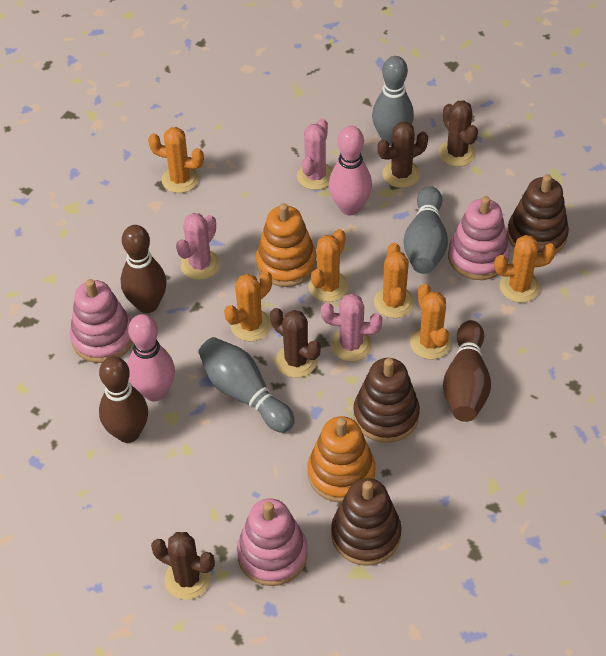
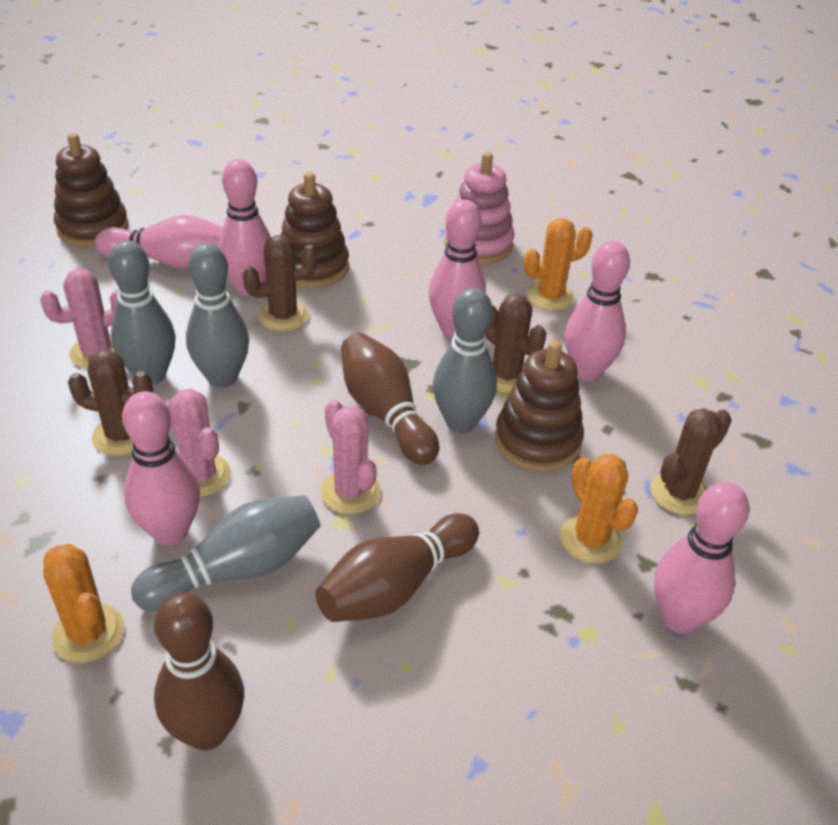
grey bowling pin: 3 -> 4
orange cactus: 6 -> 3
orange stacking toy: 2 -> 0
pink bowling pin: 2 -> 6
pink stacking toy: 3 -> 1

